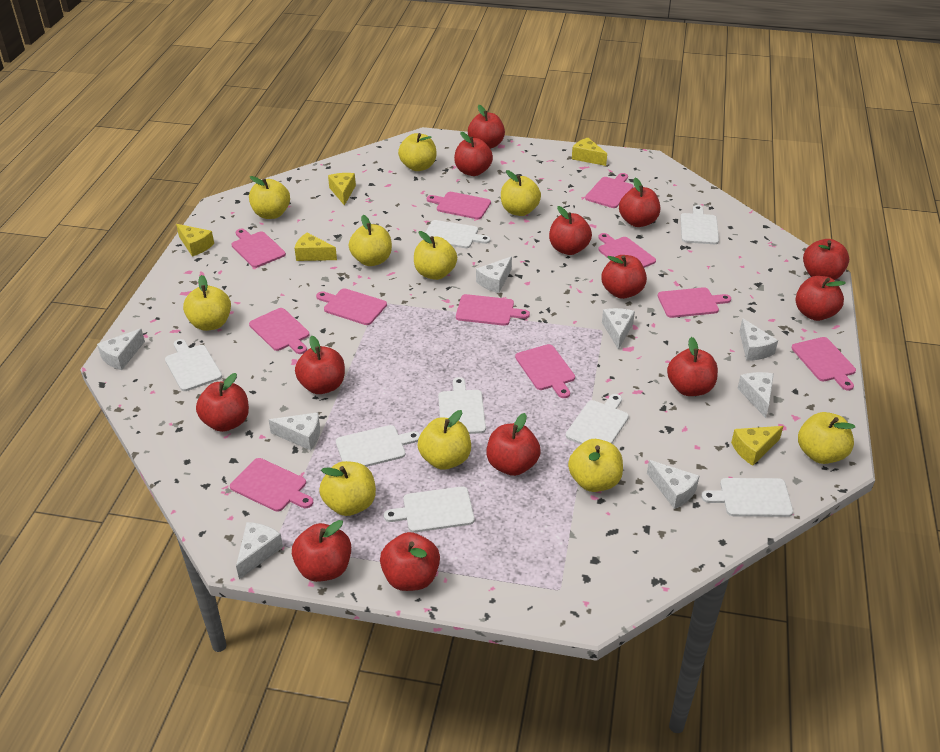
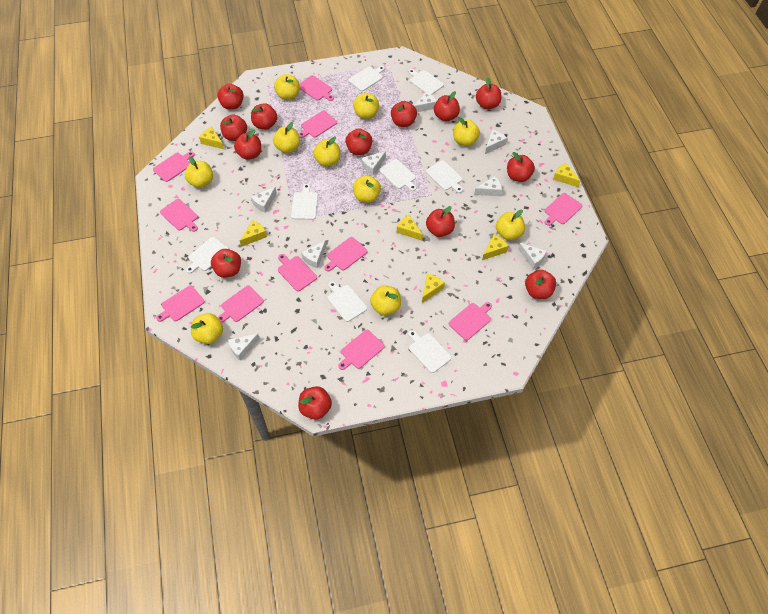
yellow cheese: 5 -> 6

